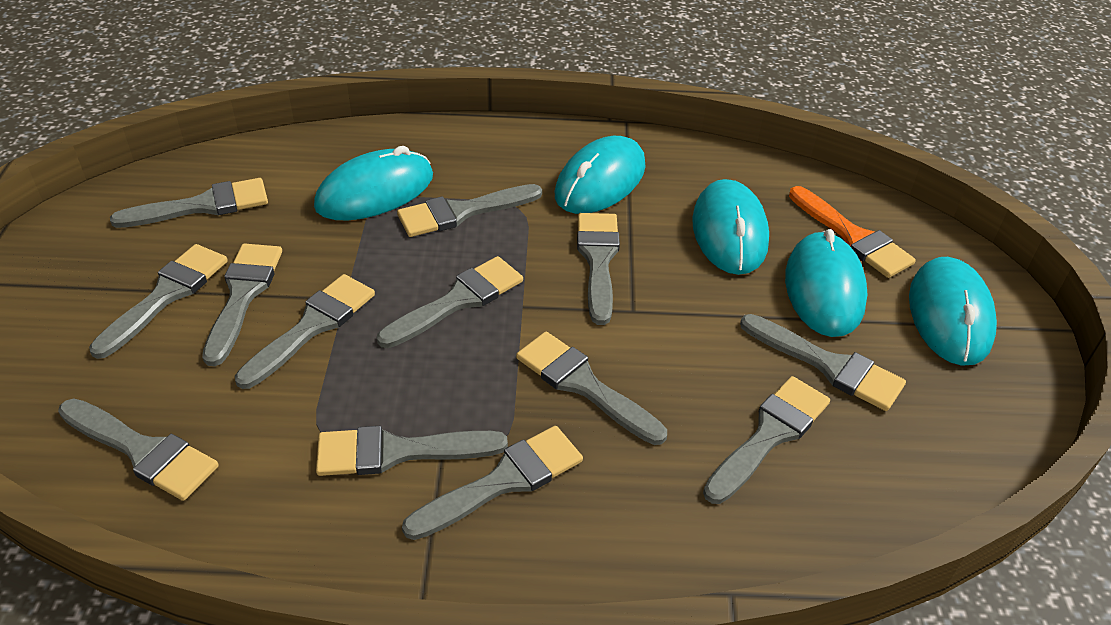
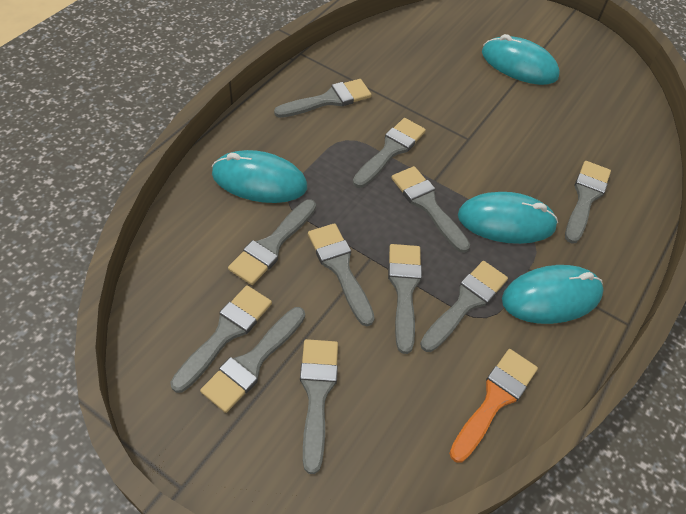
grey brush: 13 -> 11
turquoise mouse: 5 -> 4

